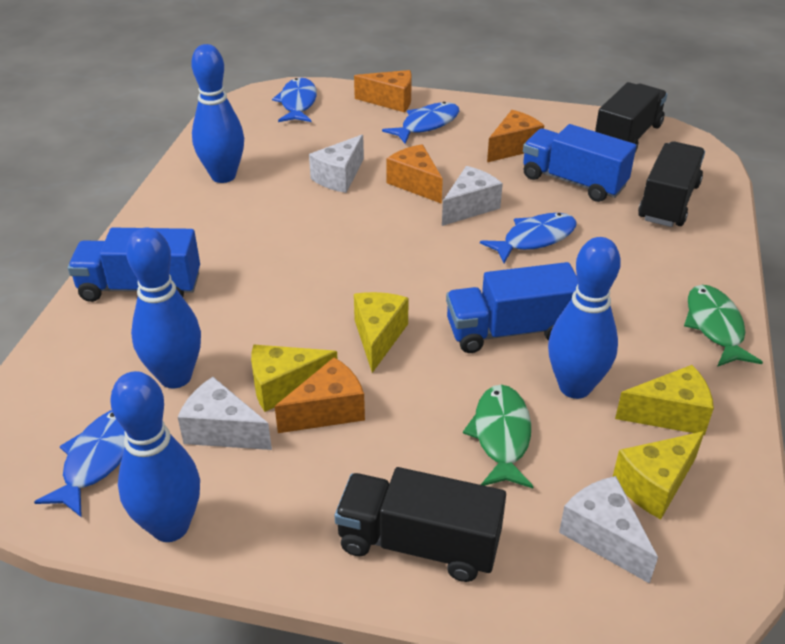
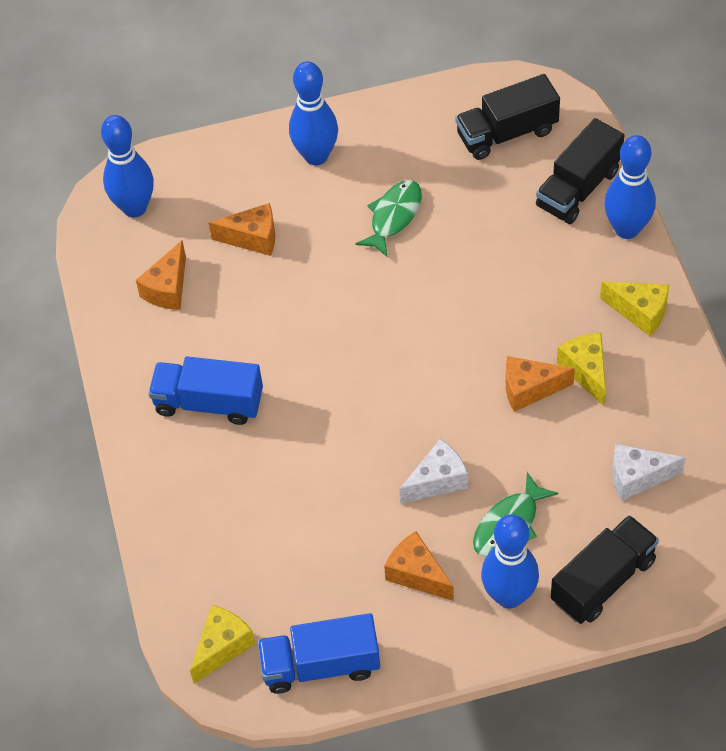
blue fish: 4 -> 0
blue truck: 3 -> 2
white cheese: 4 -> 2
yellow cheese: 4 -> 3

